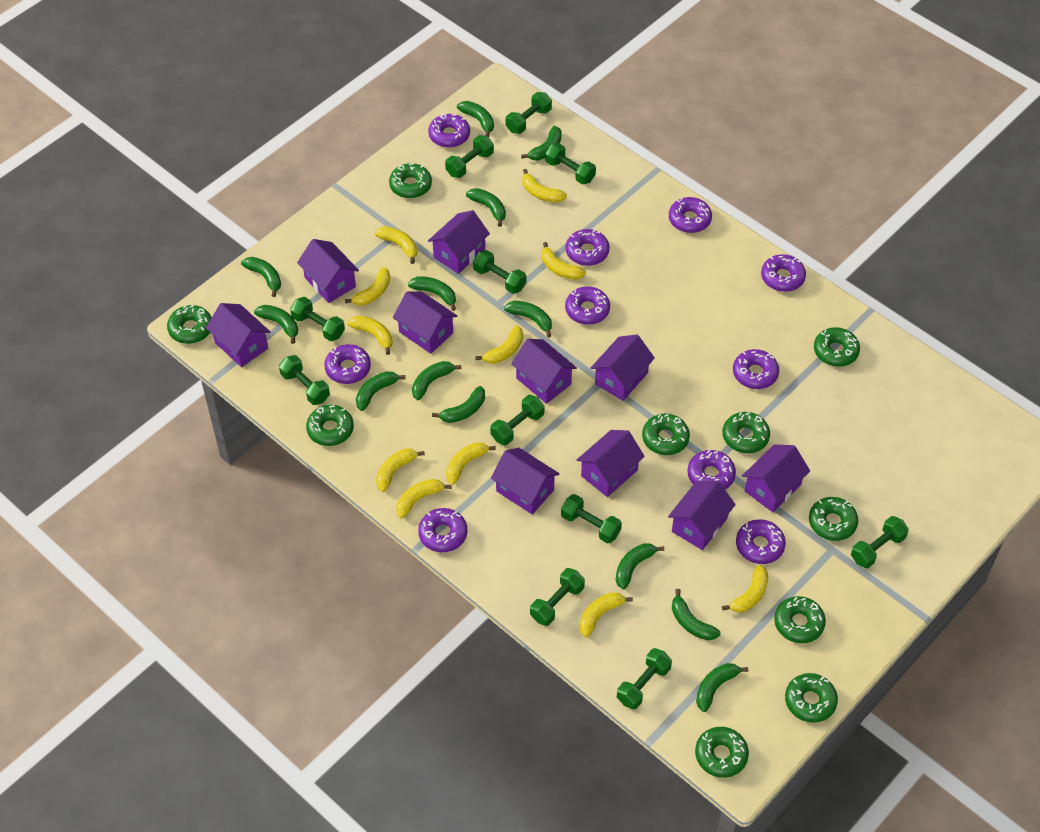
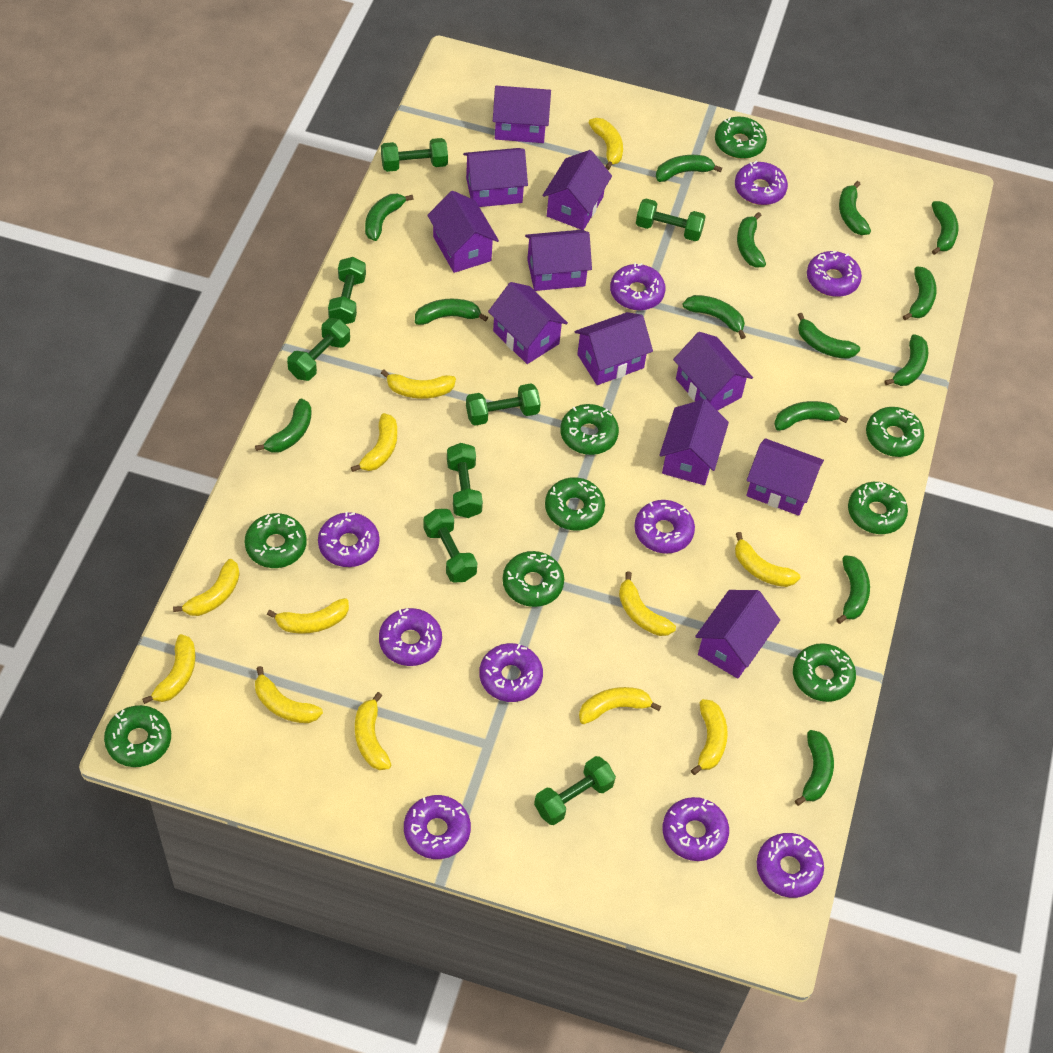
green banana: 13 -> 14
green donut: 10 -> 9
green dumbbell: 11 -> 8
purple house: 10 -> 11
yellow banana: 11 -> 12

